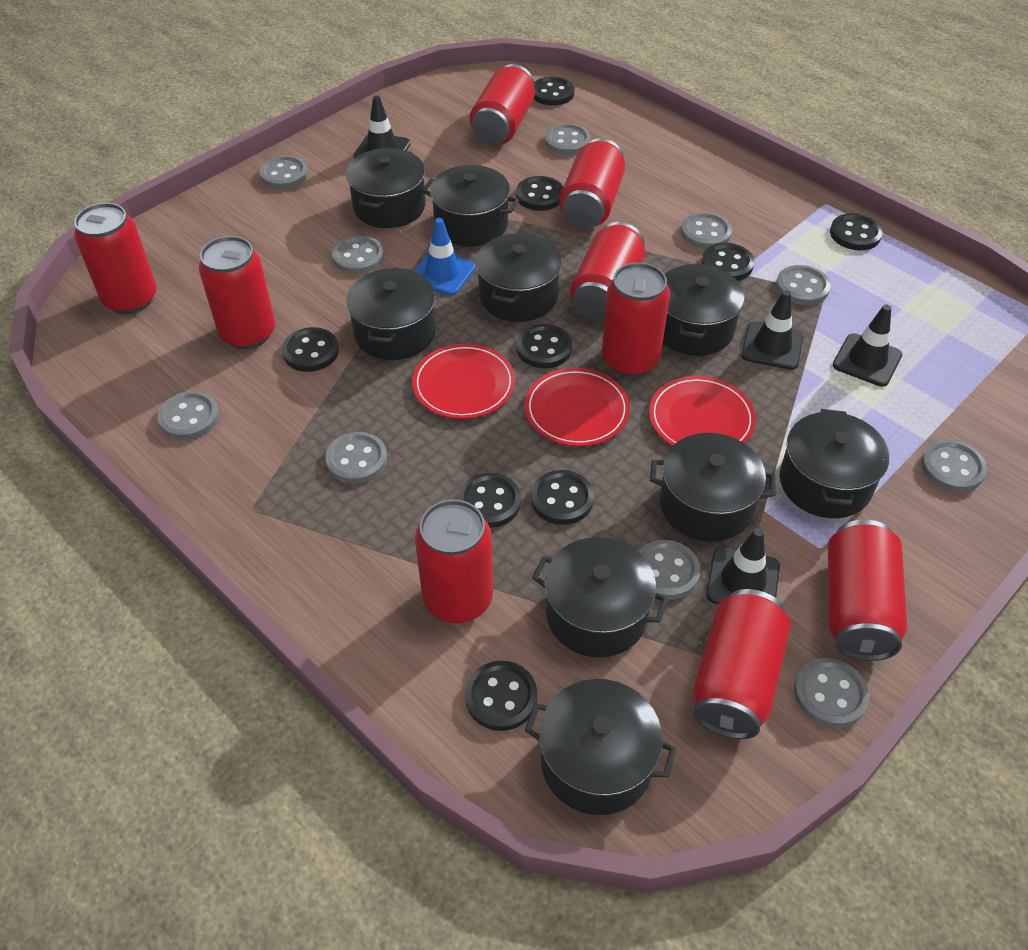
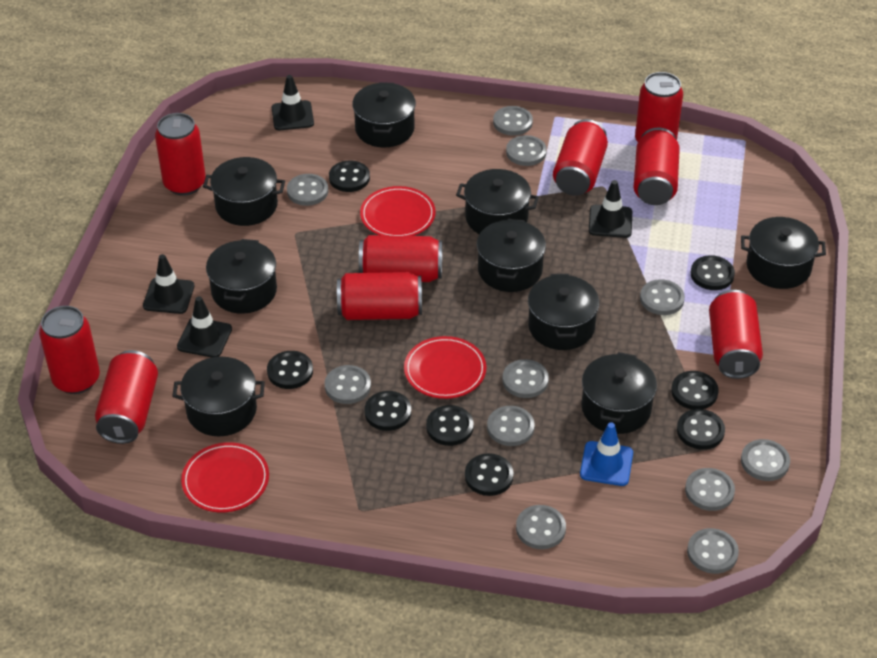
black button: 9 -> 8
grey button: 10 -> 11

